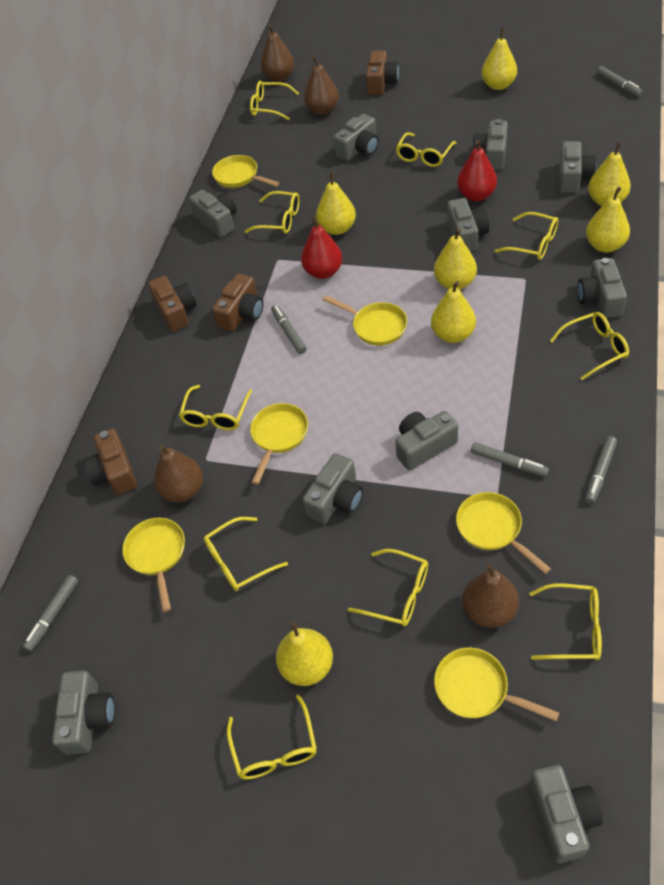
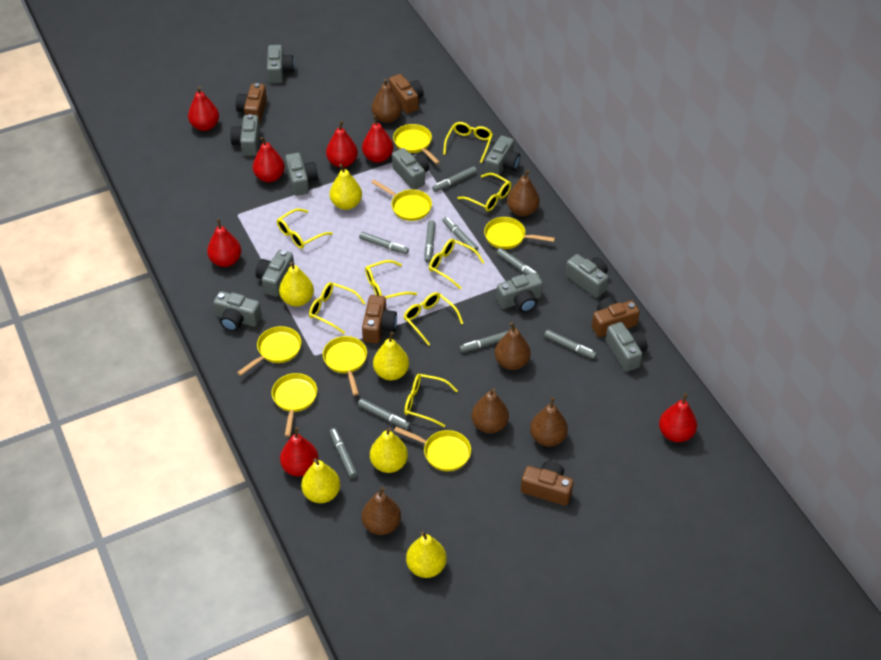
brown camera: 4 -> 5
brown pear: 4 -> 6
grey marker: 5 -> 9
red pear: 2 -> 7
yellow glasses: 10 -> 8
yellow pan: 6 -> 7
yellow pear: 7 -> 6

